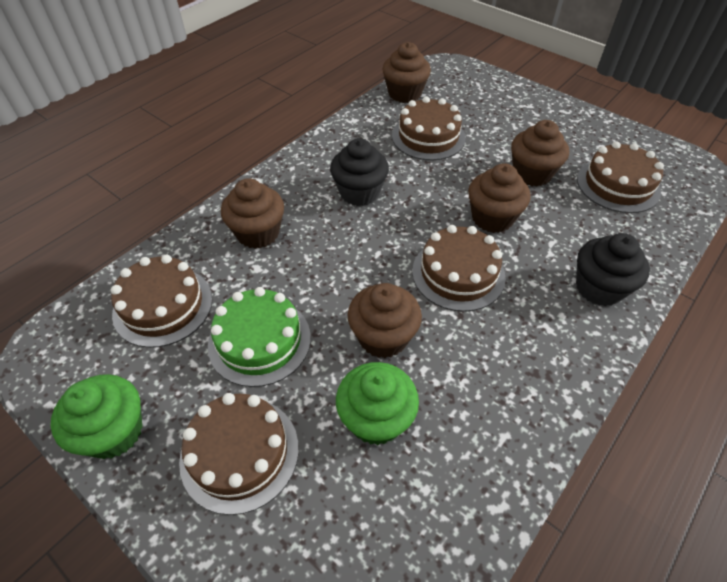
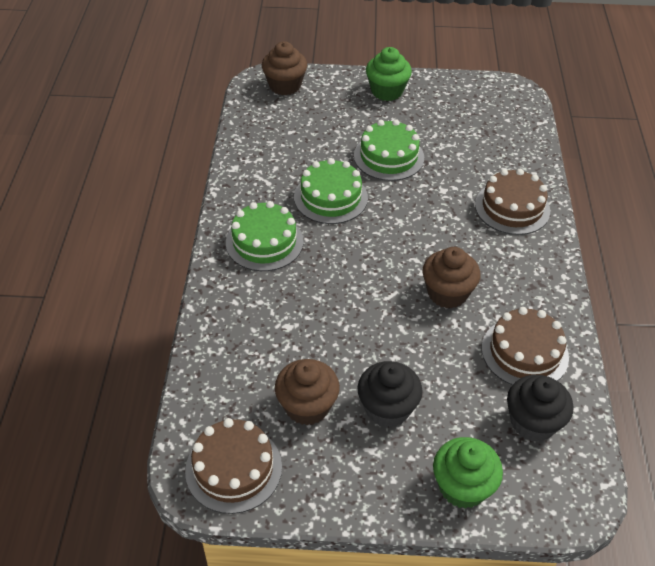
brown cake: 5 -> 3
brown cupcake: 5 -> 3
green cake: 1 -> 3

